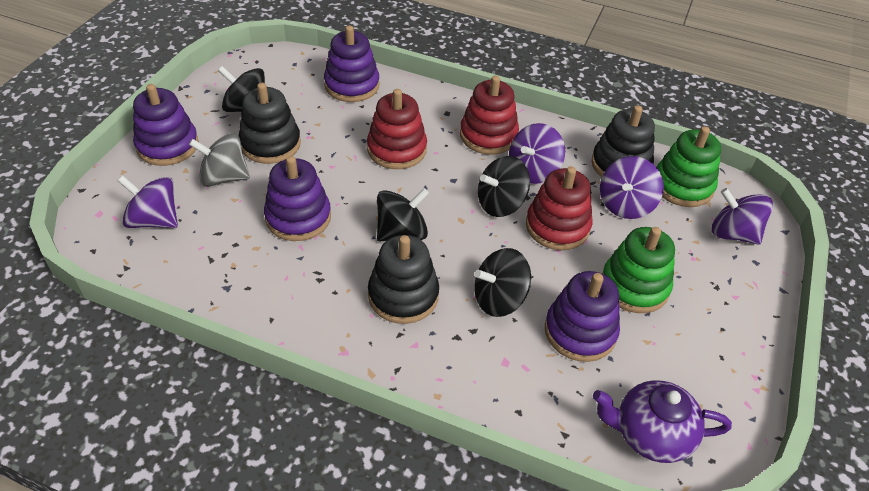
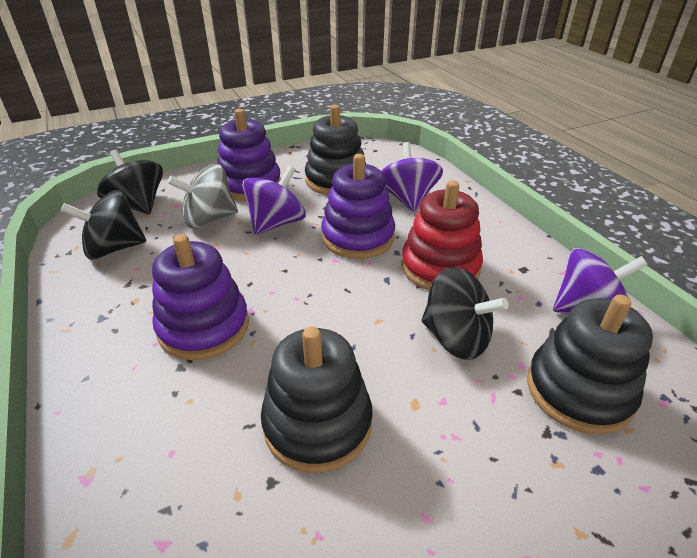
black spinning top: 4 -> 3
green stacking toy: 2 -> 0
purple spinning top: 4 -> 3
purple stacking toy: 4 -> 3
purple teapot: 1 -> 0
red stacking toy: 3 -> 1

